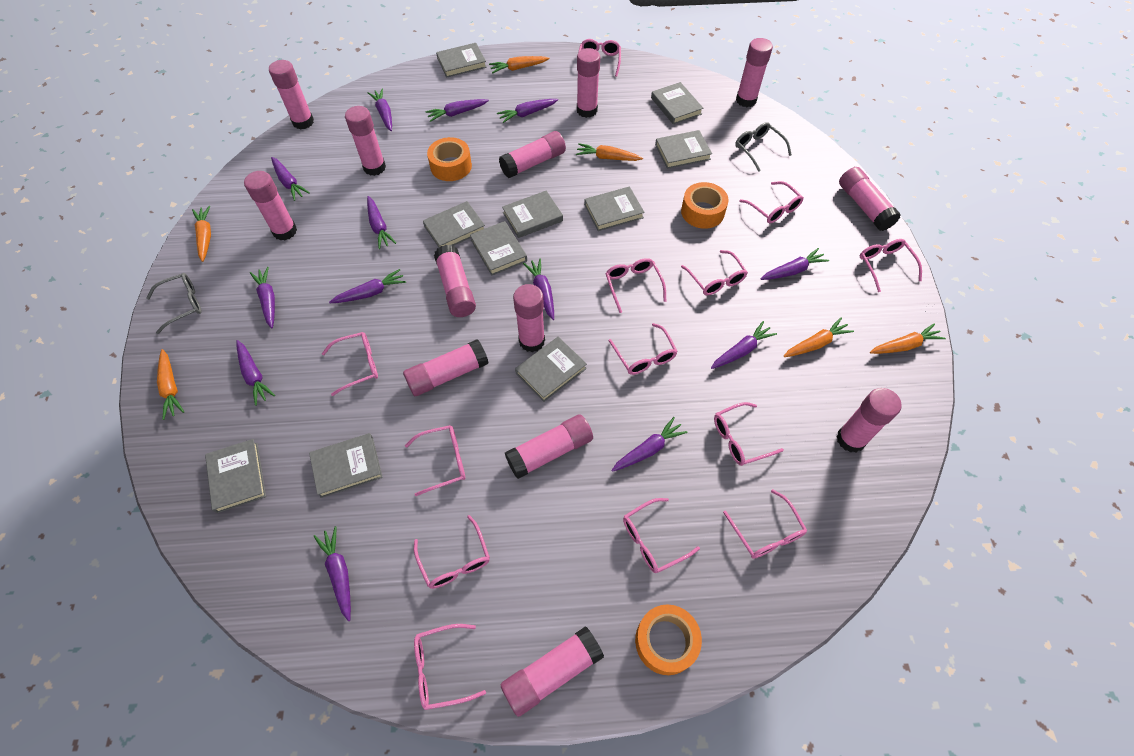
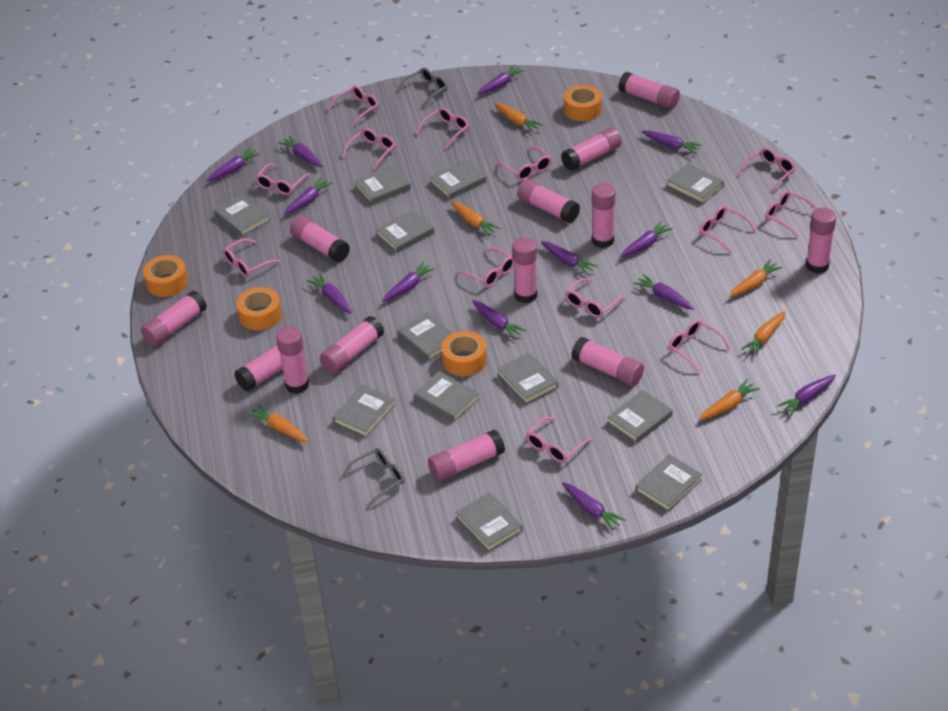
grey book: 10 -> 12
orange tape: 3 -> 4

